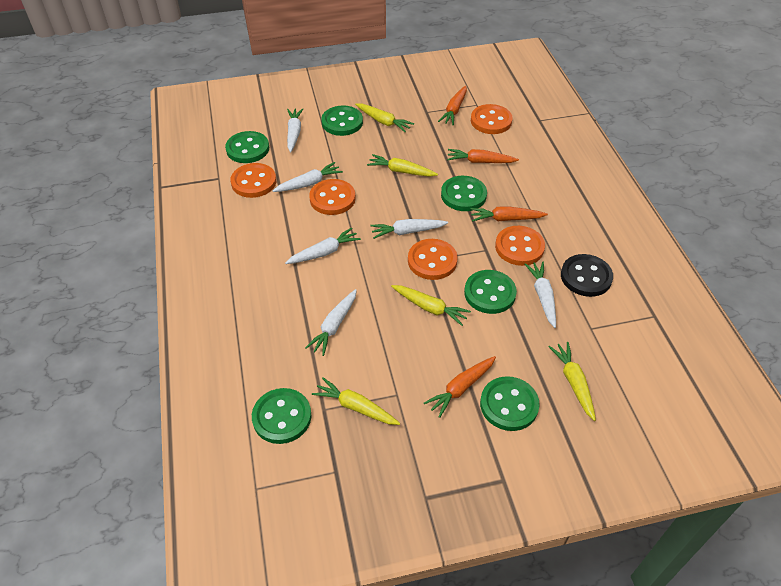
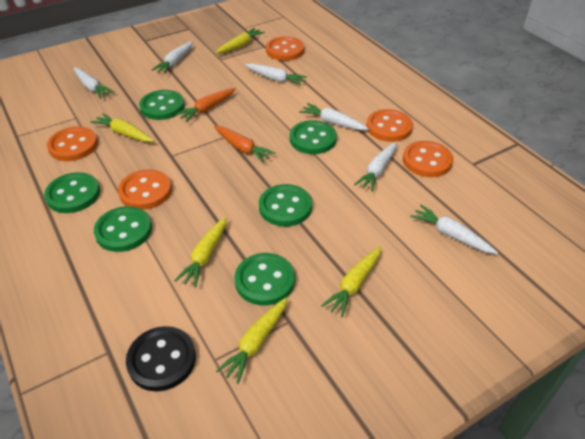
orange carrot: 4 -> 2

